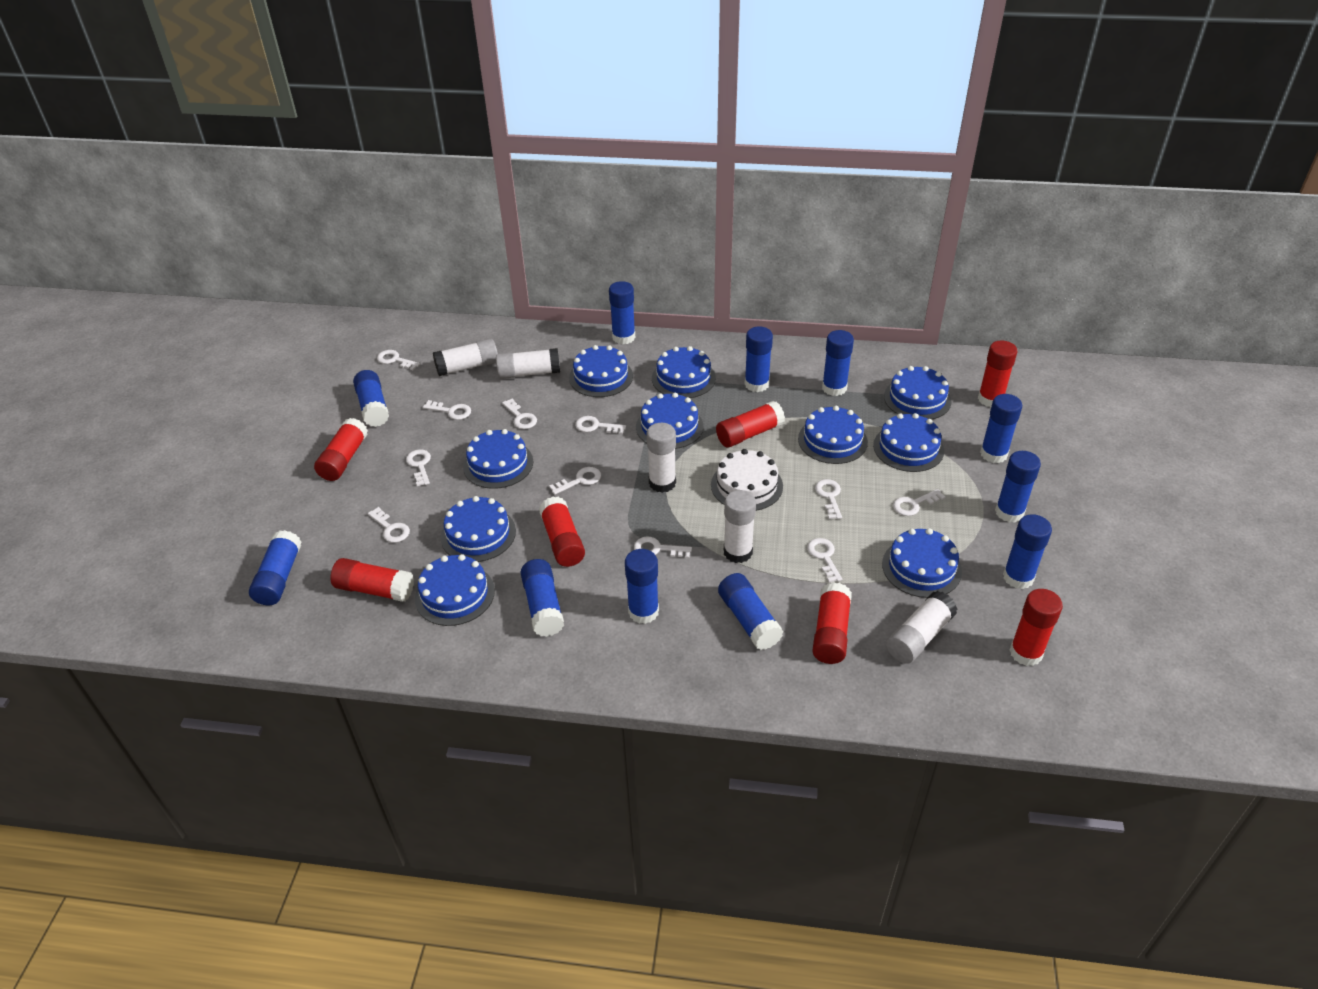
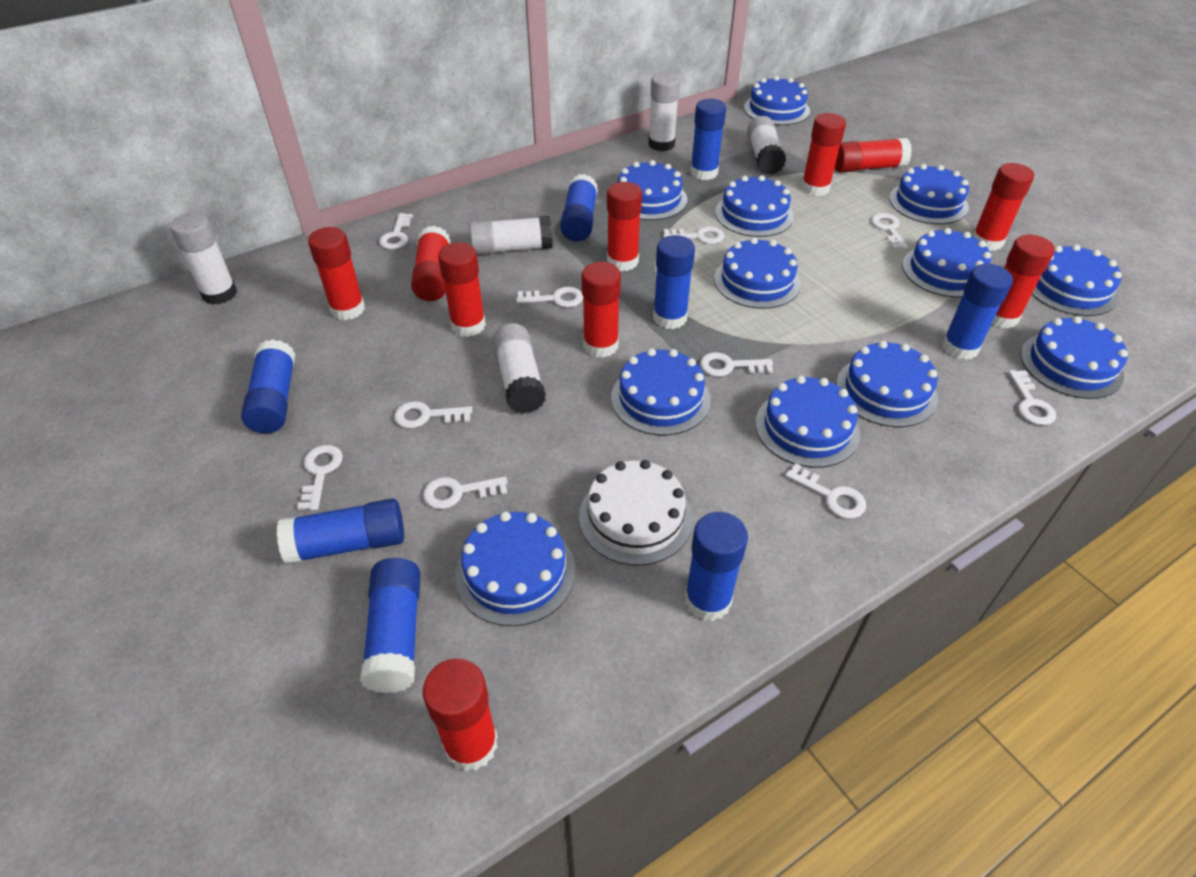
blue cake: 10 -> 12
blue glue stick: 11 -> 8
red glue stick: 7 -> 10
white key: 11 -> 10

